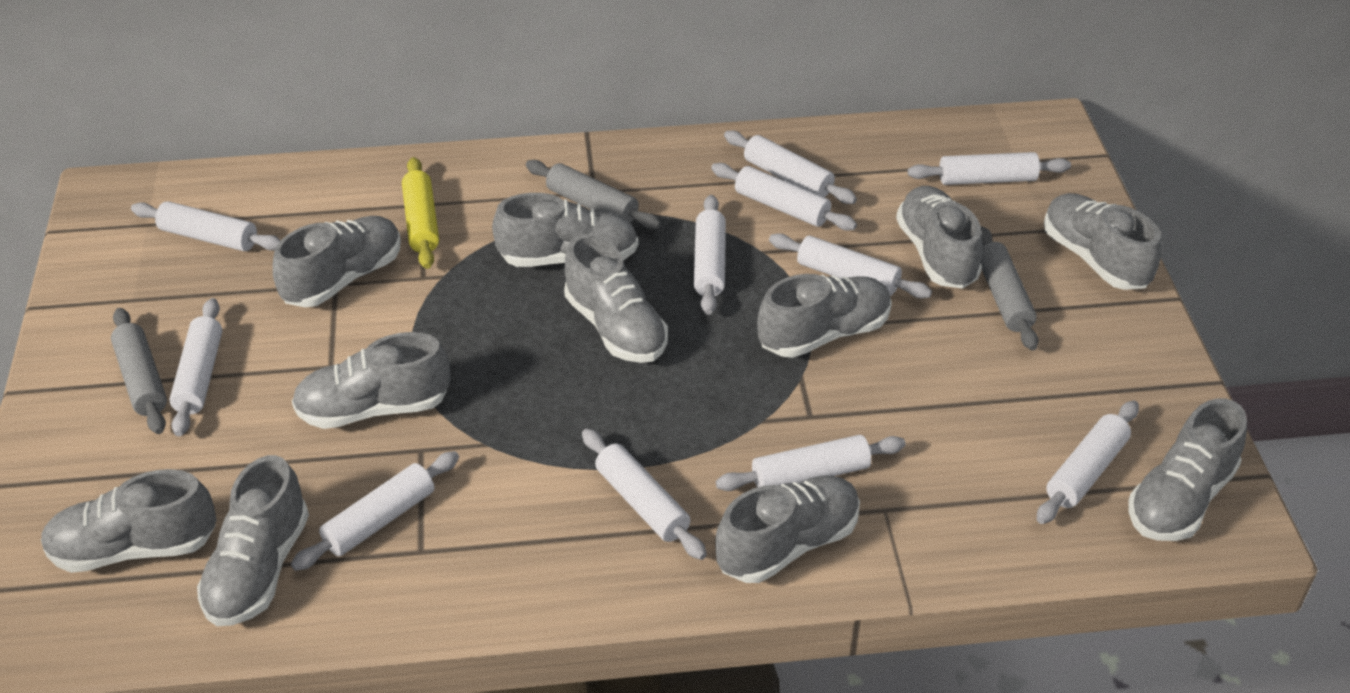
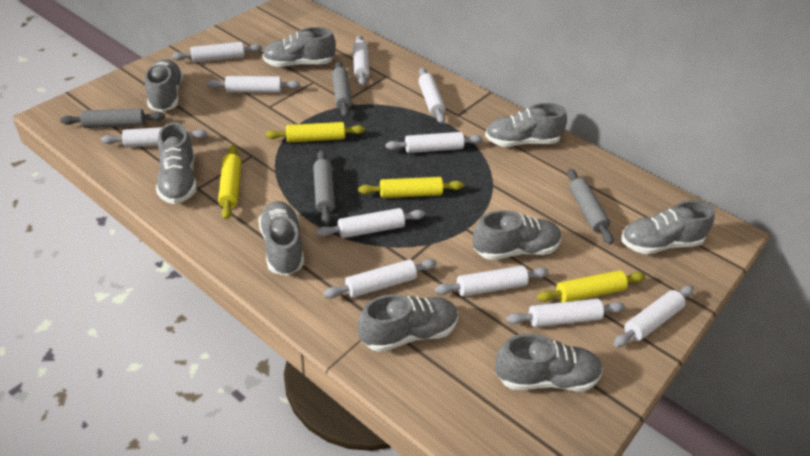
grey rolling pin: 3 -> 4
grey shoe: 11 -> 9
yellow rolling pin: 1 -> 4

